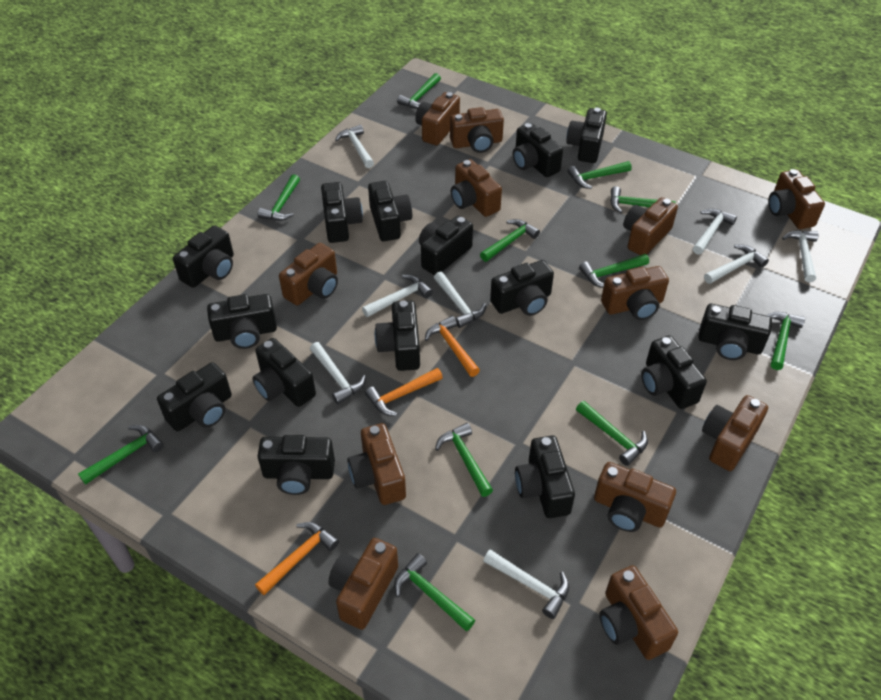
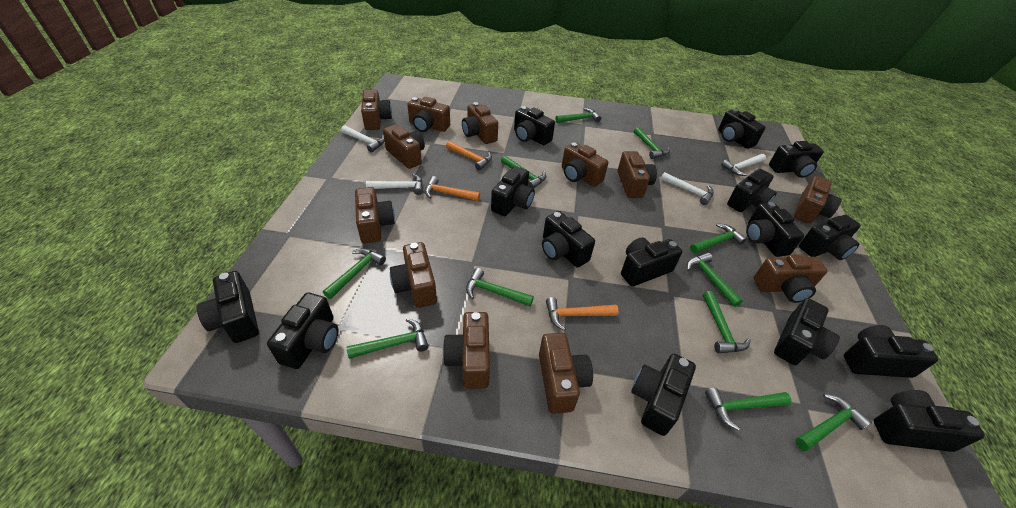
white hammer: 8 -> 4

